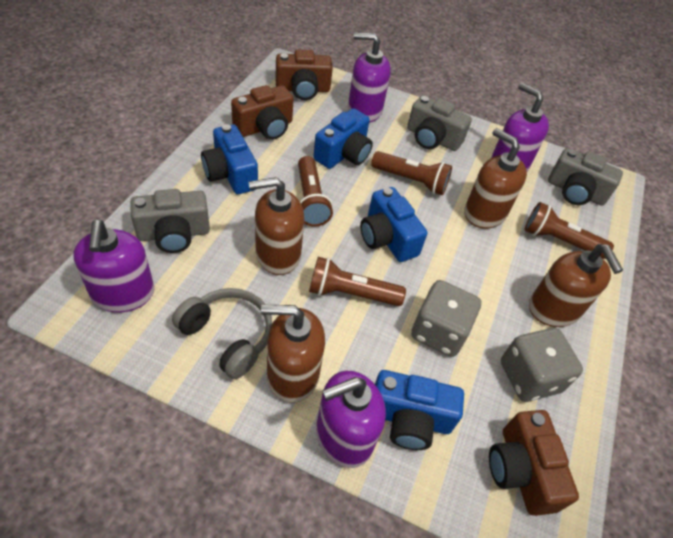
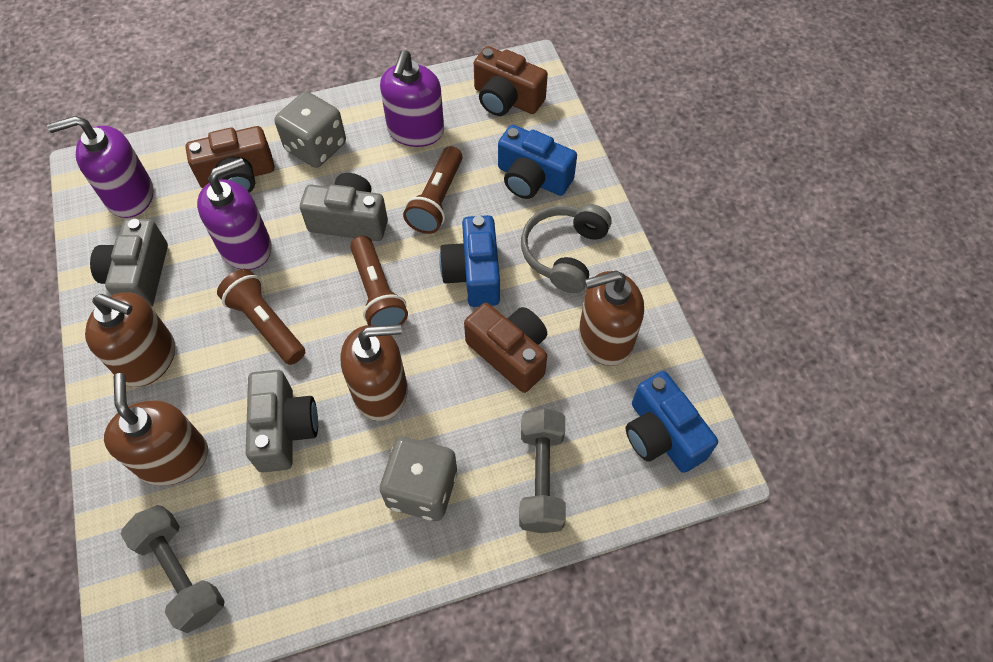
blue camera: 4 -> 3
brown flashlight: 4 -> 3
grey dumbbell: 0 -> 2
purple soap dispenser: 4 -> 3

